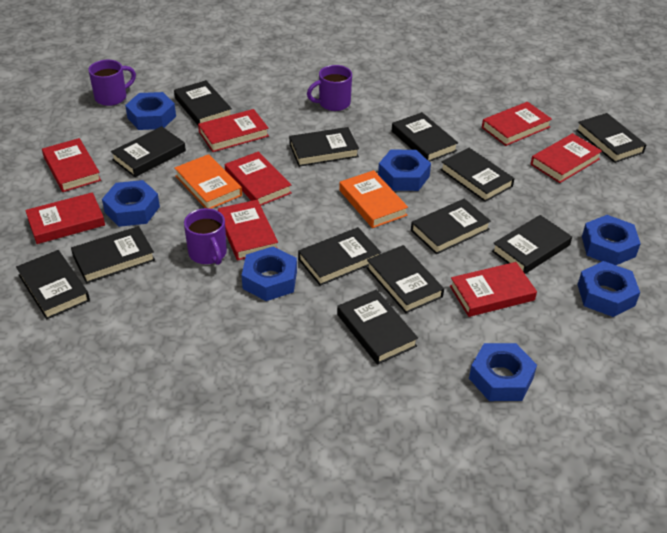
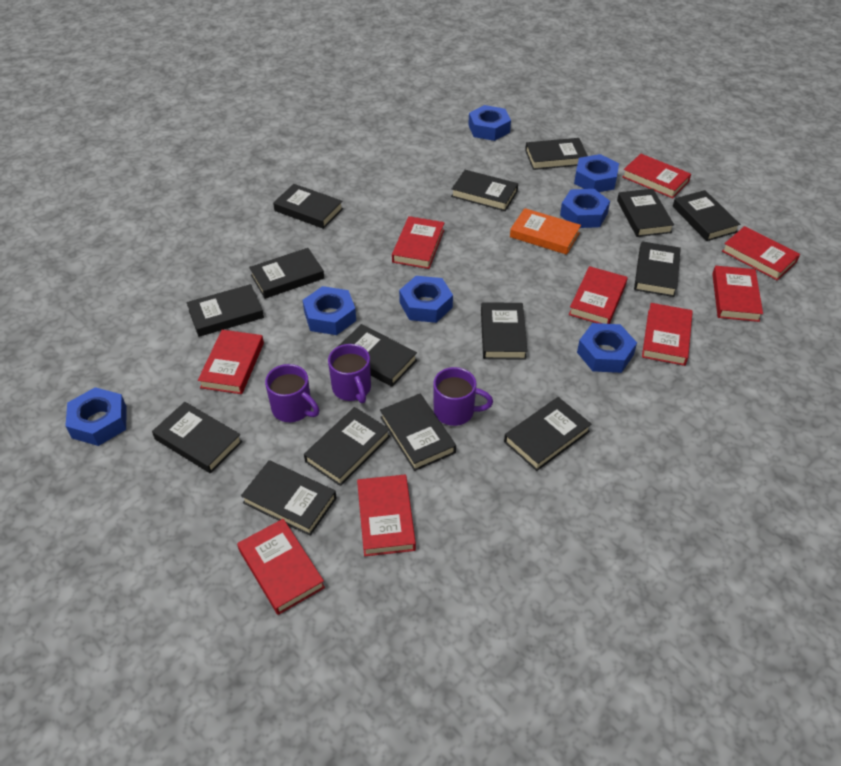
black book: 13 -> 15
orange book: 2 -> 1
red book: 8 -> 9

